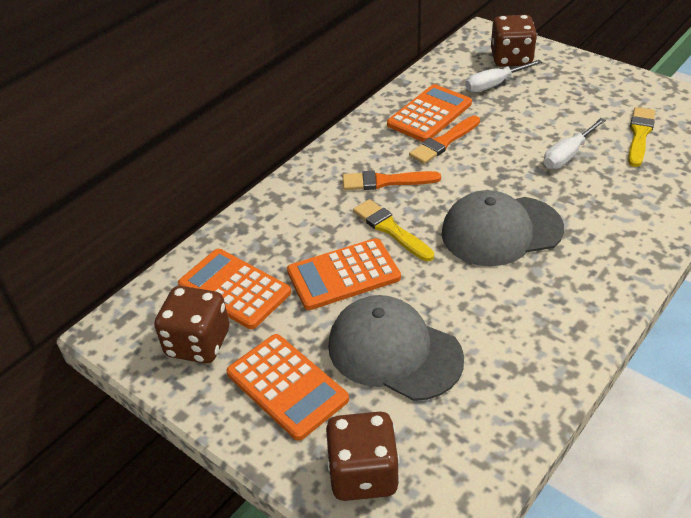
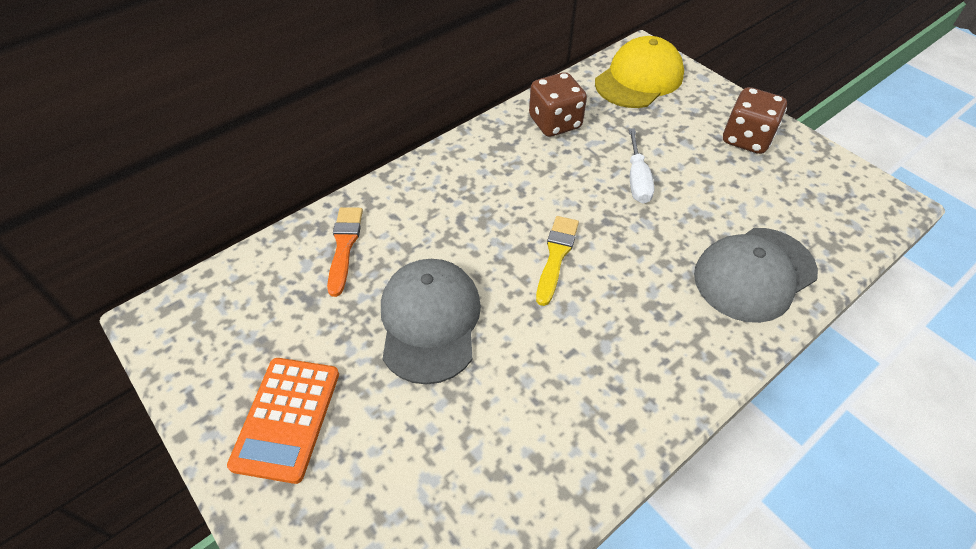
brown dice: 3 -> 2
orange brush: 2 -> 1
orange calculator: 4 -> 1
white screwdriver: 2 -> 1
yellow brush: 2 -> 1
yellow cap: 0 -> 1

